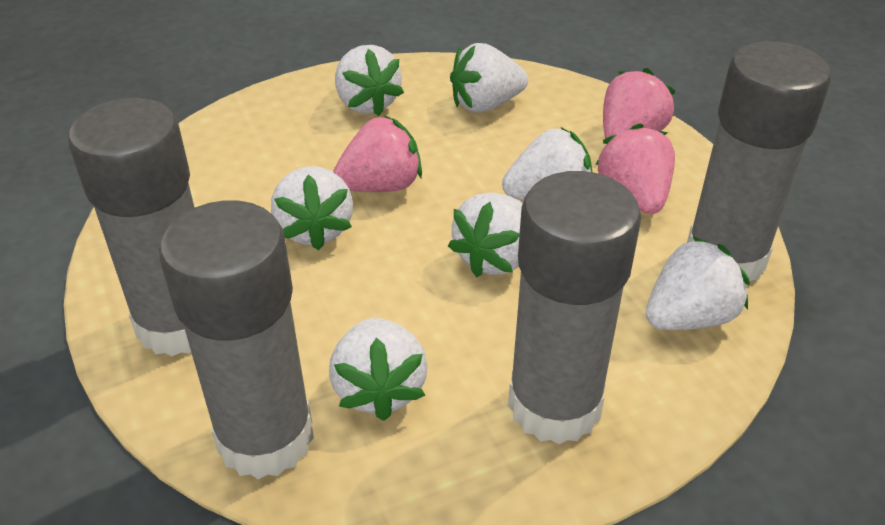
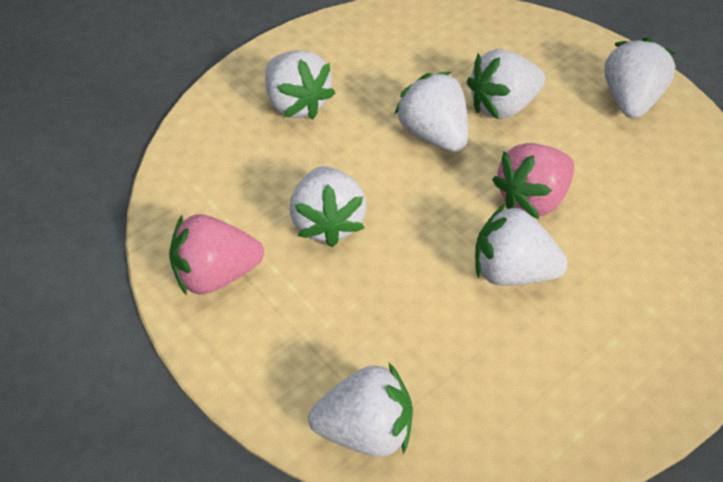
grey glue stick: 4 -> 0
pink strawberry: 3 -> 2

